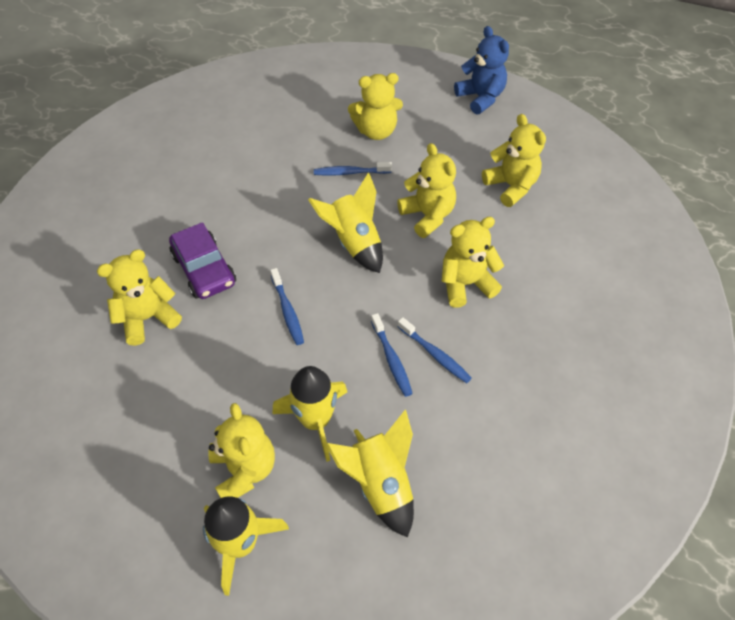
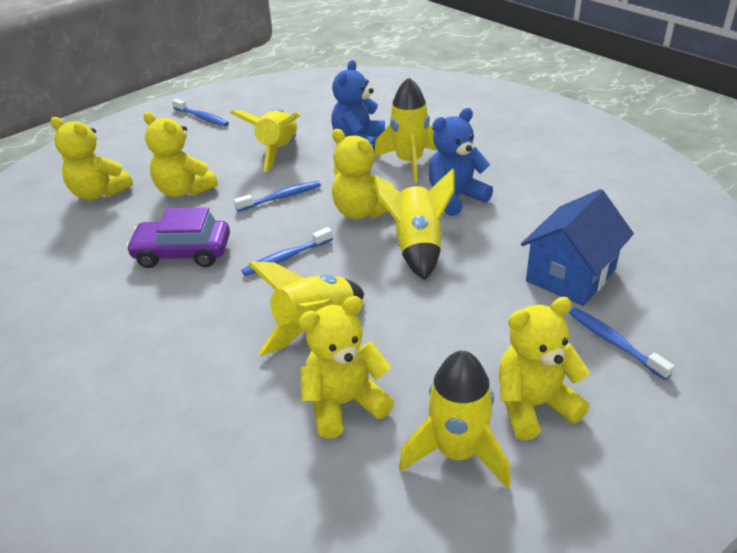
blue house: 0 -> 1
blue teddy bear: 1 -> 2
yellow rocket: 4 -> 5
yellow teddy bear: 6 -> 5

